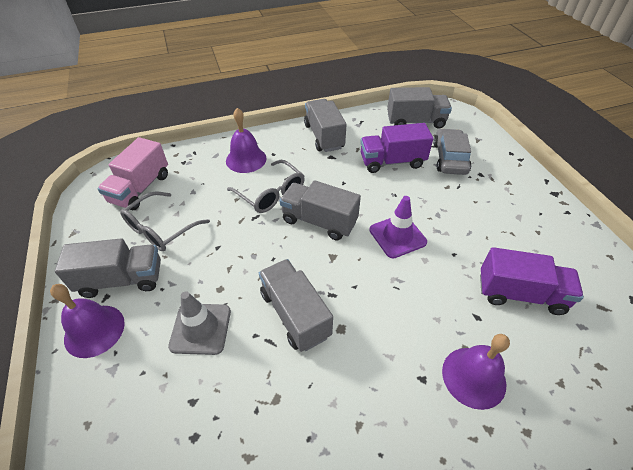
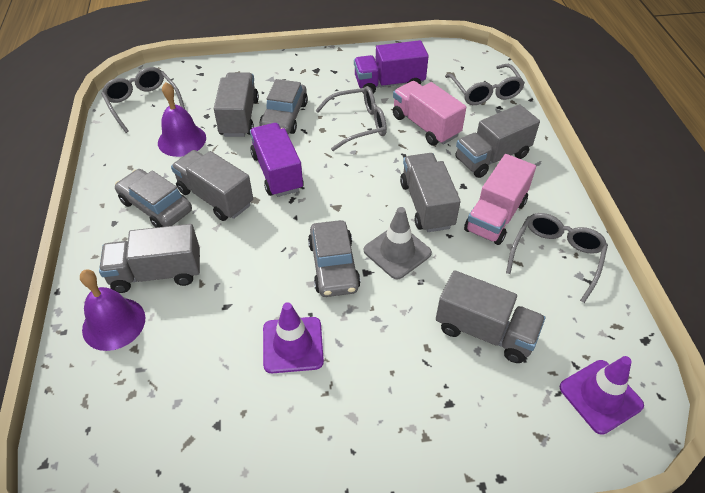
grey car: 1 -> 3
grey glasses: 2 -> 4
grey truck: 5 -> 6
pink truck: 1 -> 2
purple bell: 3 -> 2
purple traffic cone: 1 -> 2

